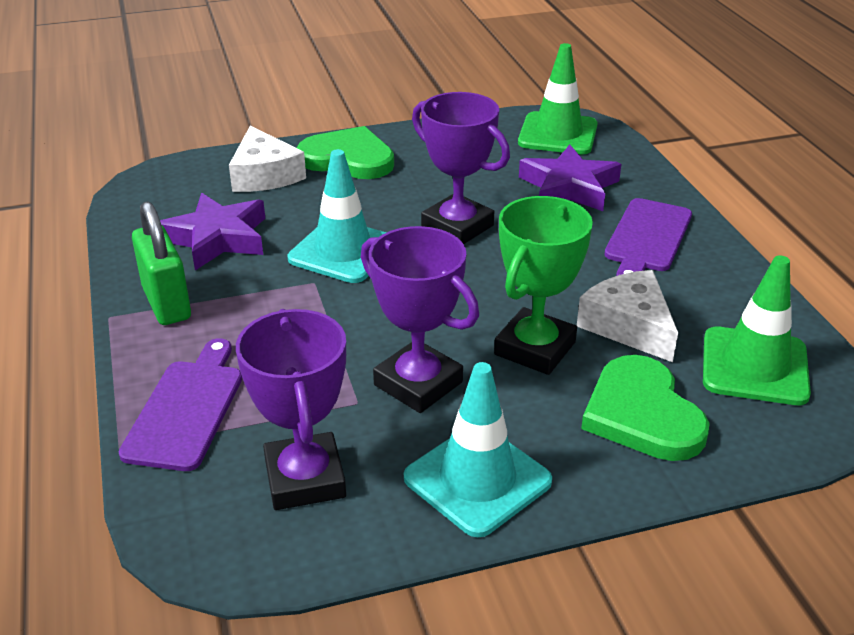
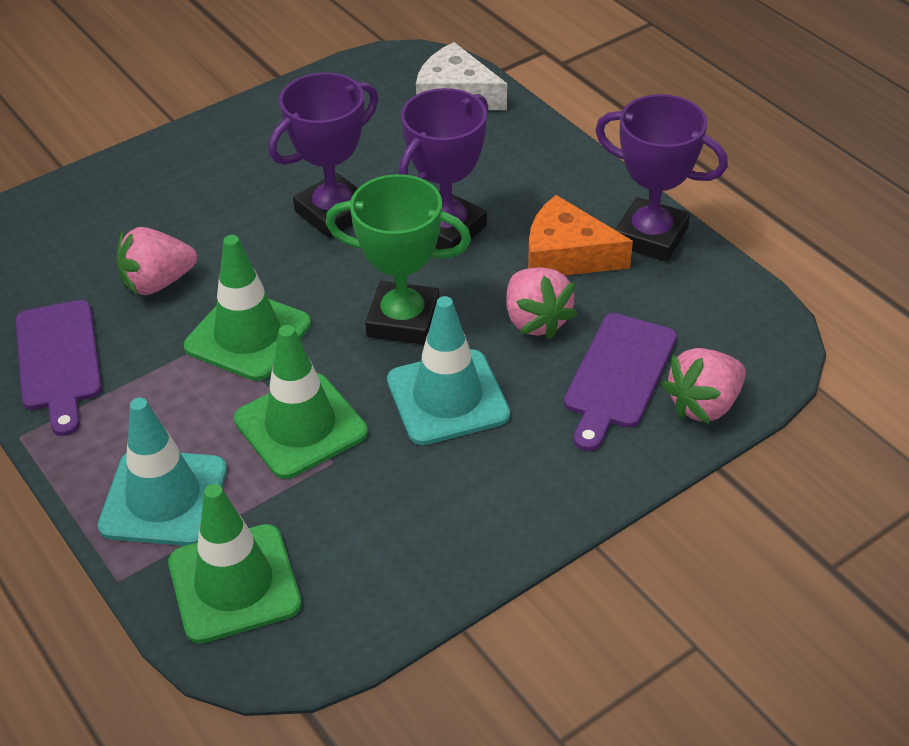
green heart: 2 -> 0
green padlock: 1 -> 0
green traffic cone: 2 -> 3
orange cheese: 0 -> 1
pink strawberry: 0 -> 3
purple star: 2 -> 0
white cheese: 2 -> 1

